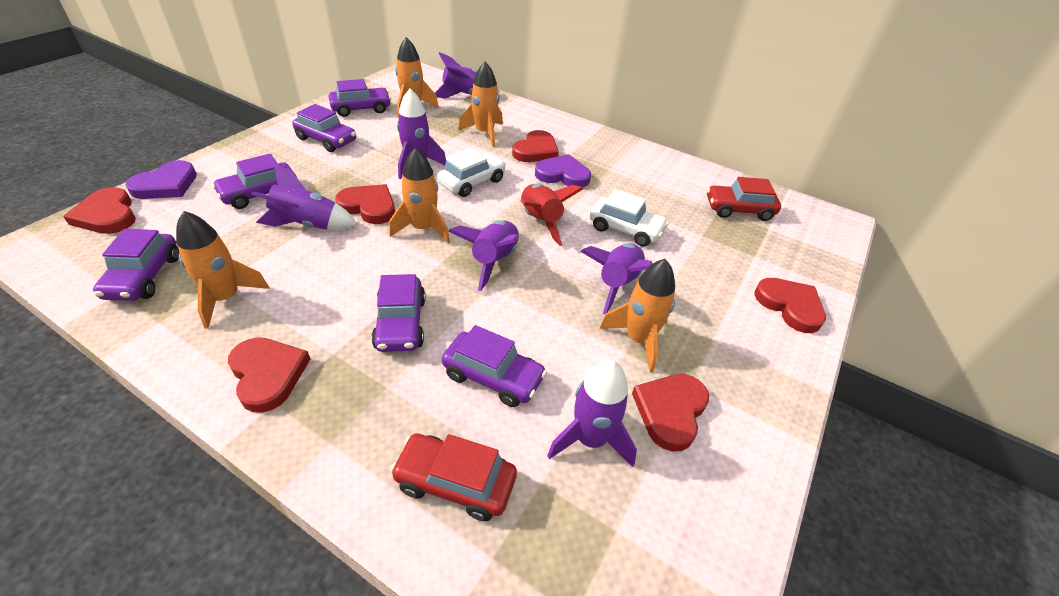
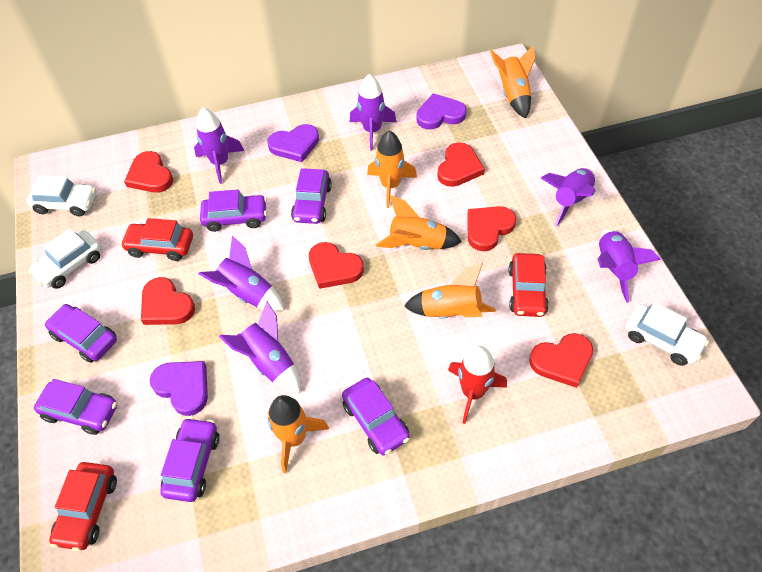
purple heart: 2 -> 3
red car: 2 -> 3
white car: 2 -> 3

